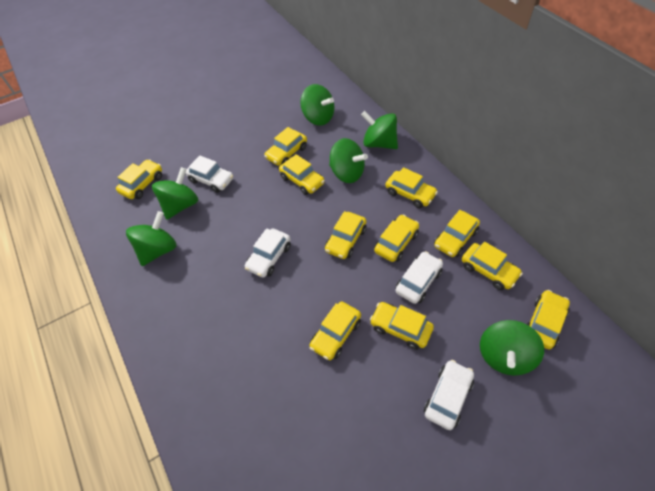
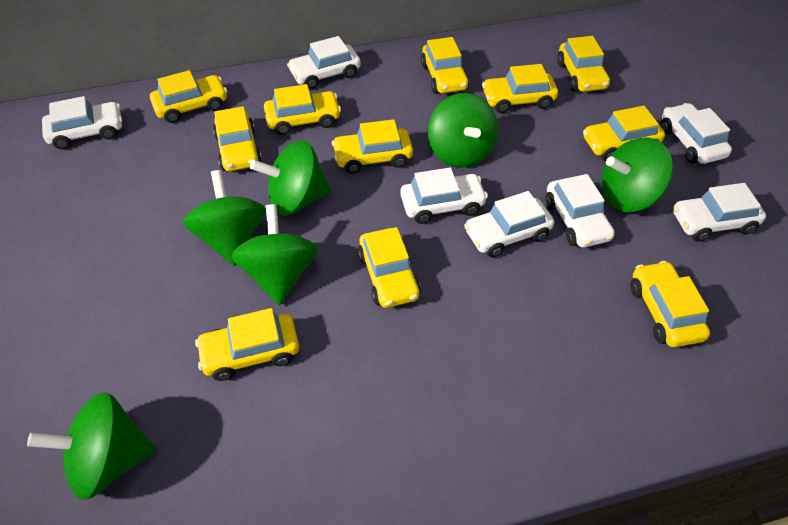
white car: 4 -> 7

